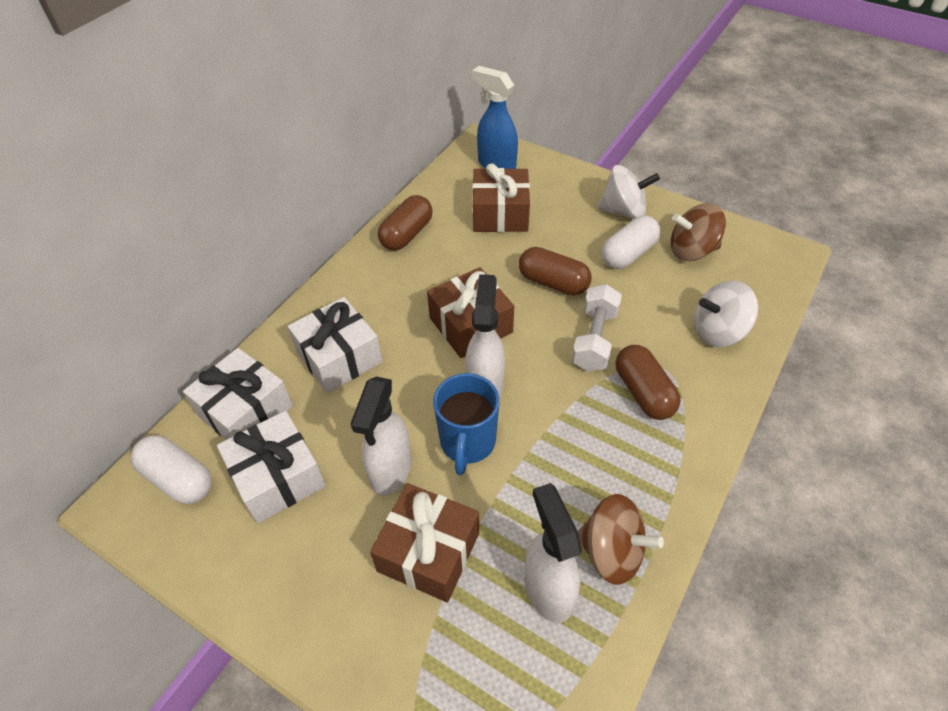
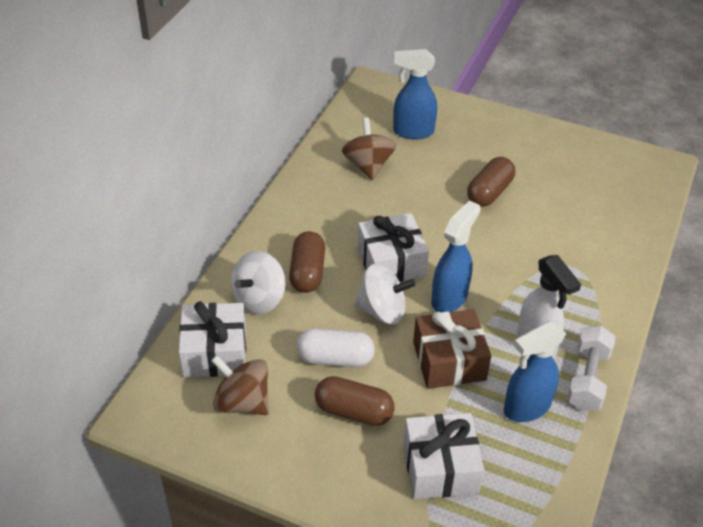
blue mug: 1 -> 0
blue spray bottle: 1 -> 3
brown gift: 3 -> 1
white capsule: 2 -> 1
white spray bottle: 3 -> 1

